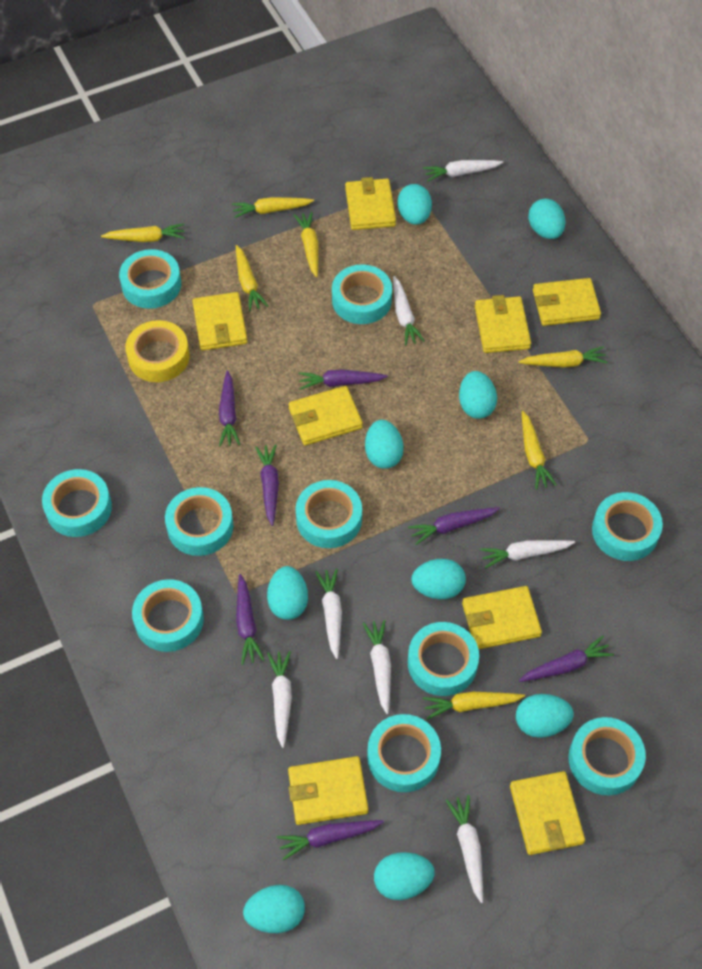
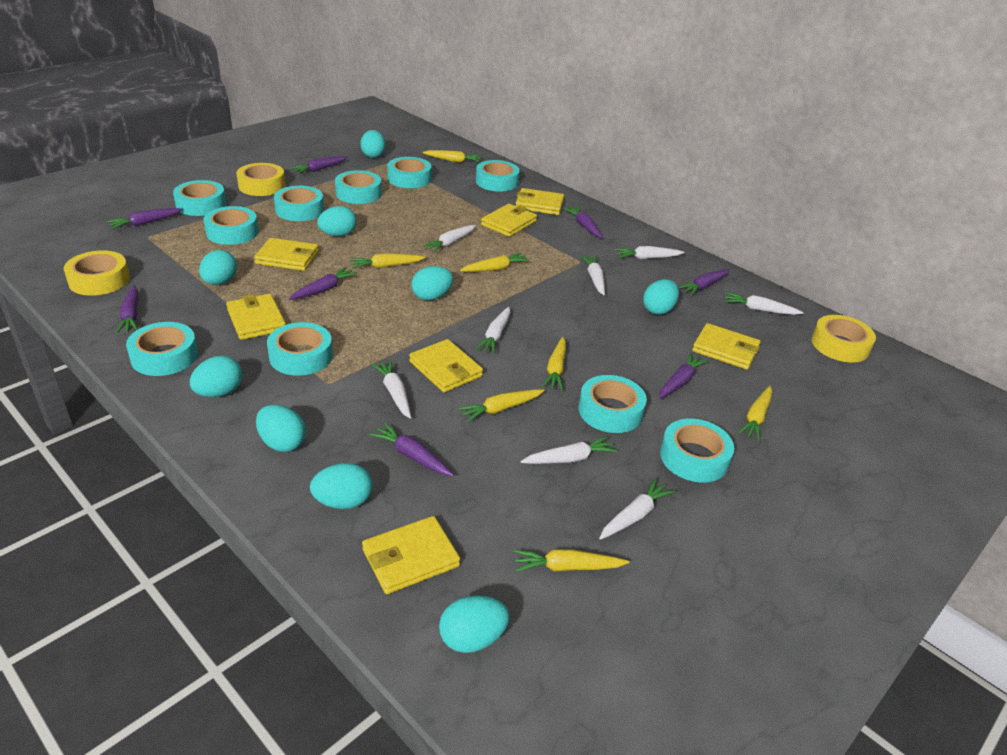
purple carrot: 7 -> 8
white carrot: 7 -> 8
yellow tape: 1 -> 3
yellow wallet: 8 -> 7

